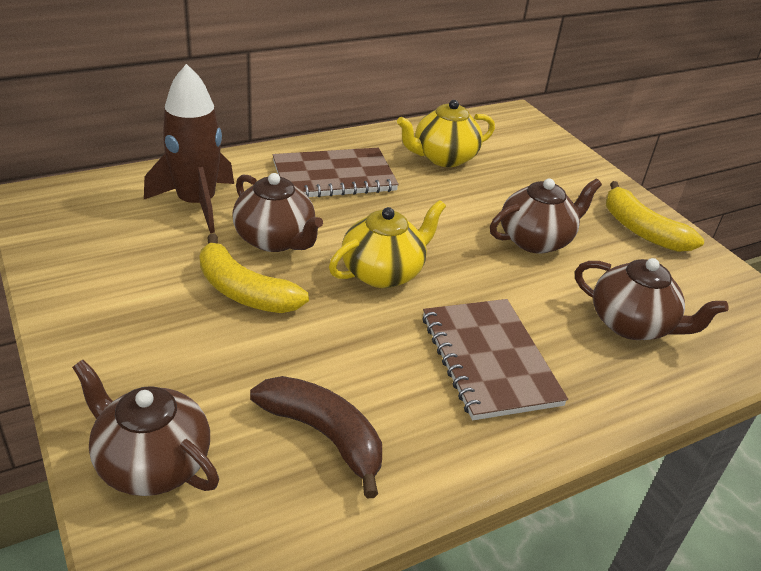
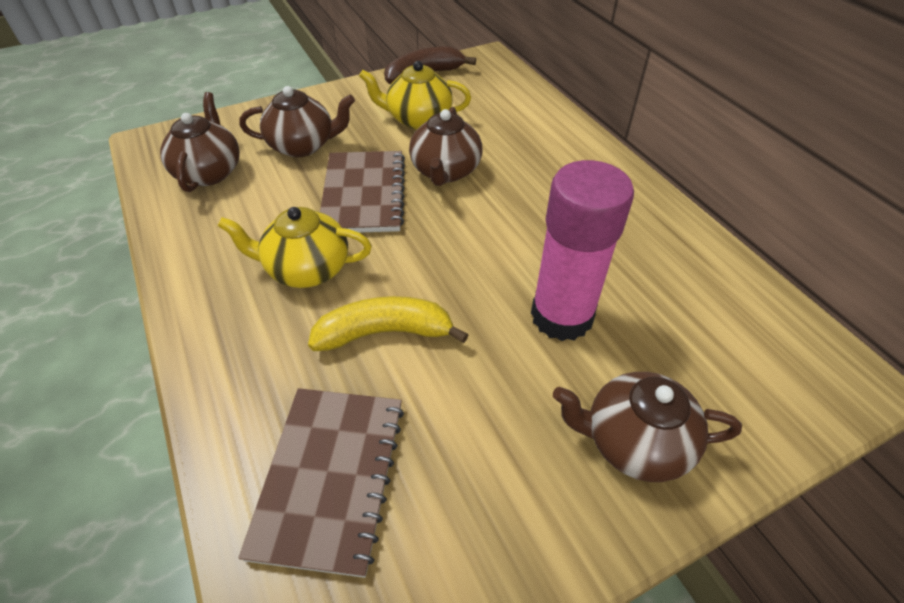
brown rocket: 1 -> 0
pink glue stick: 0 -> 1
yellow banana: 2 -> 1

